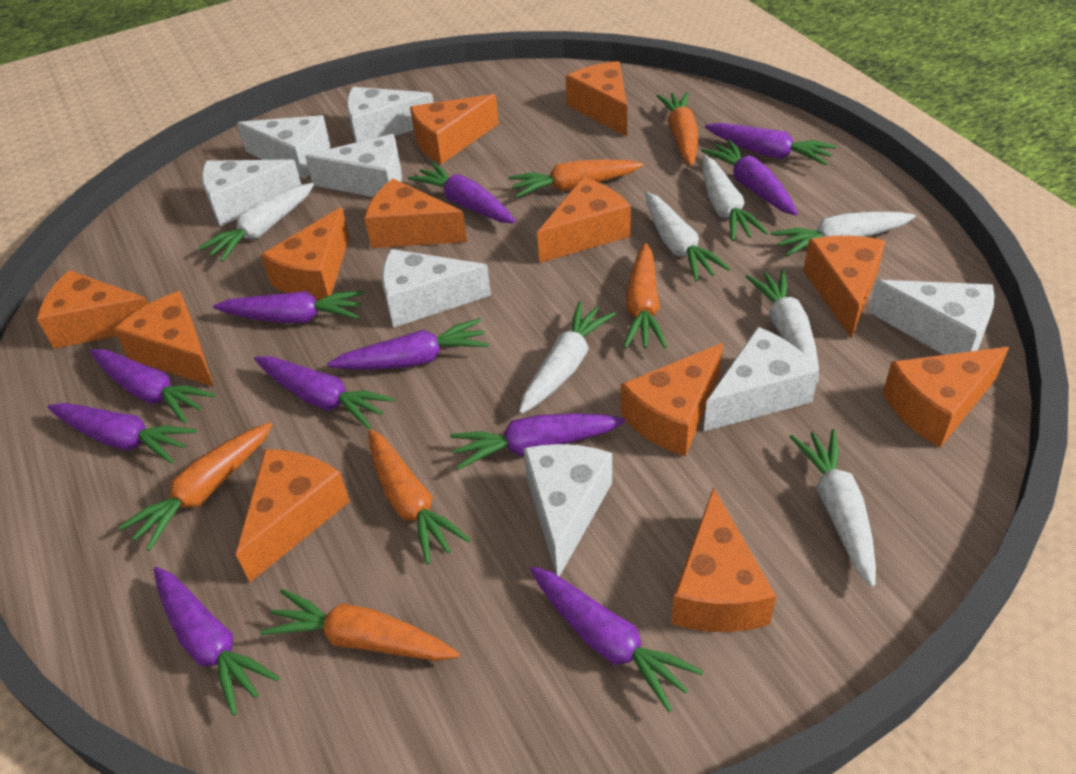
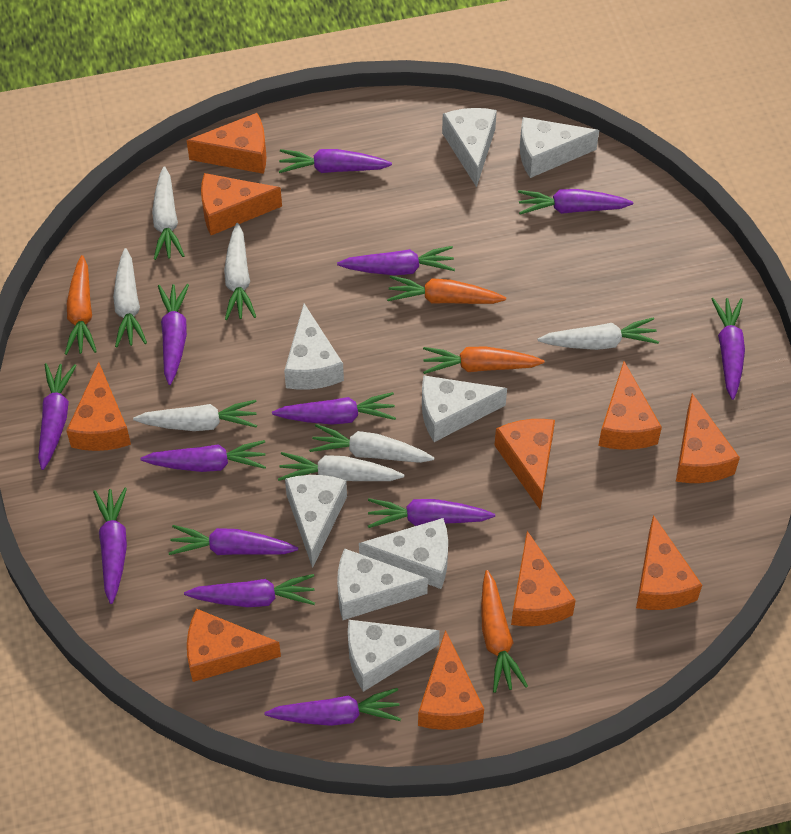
orange carrot: 6 -> 4
orange cheese: 12 -> 10
purple carrot: 11 -> 13

